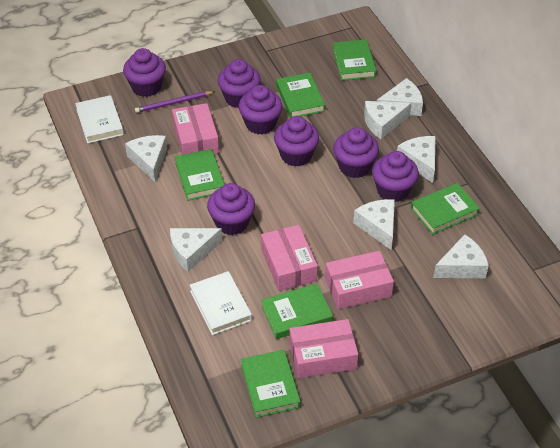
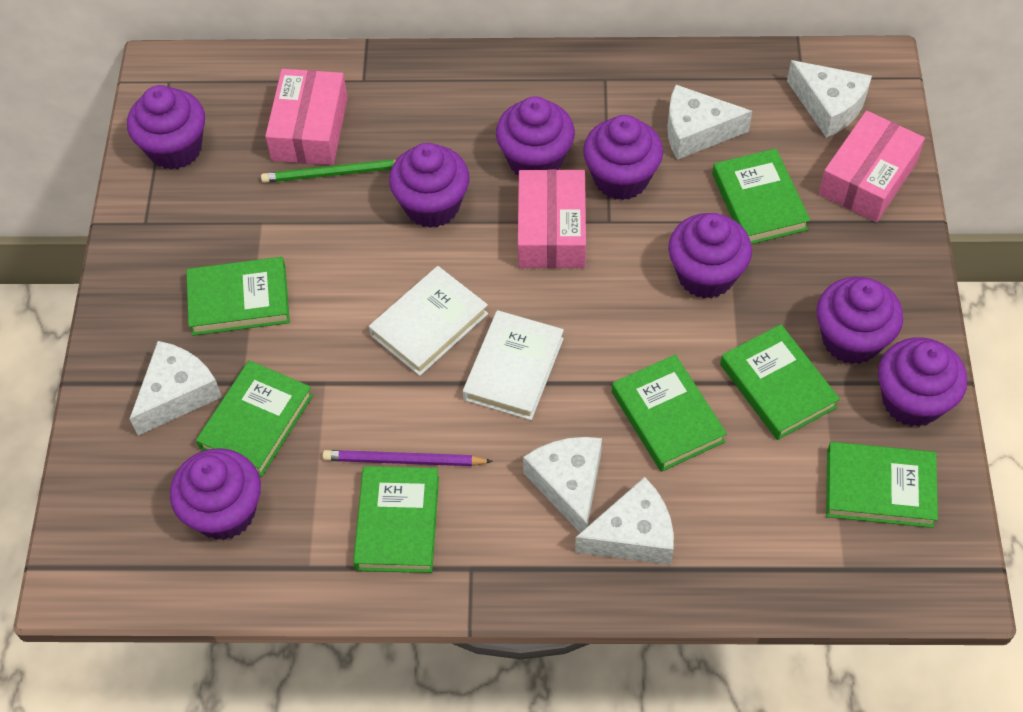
green book: 6 -> 7
green pencil: 0 -> 1
pink box: 4 -> 3
purple cupcake: 7 -> 8
white cheese: 7 -> 5

